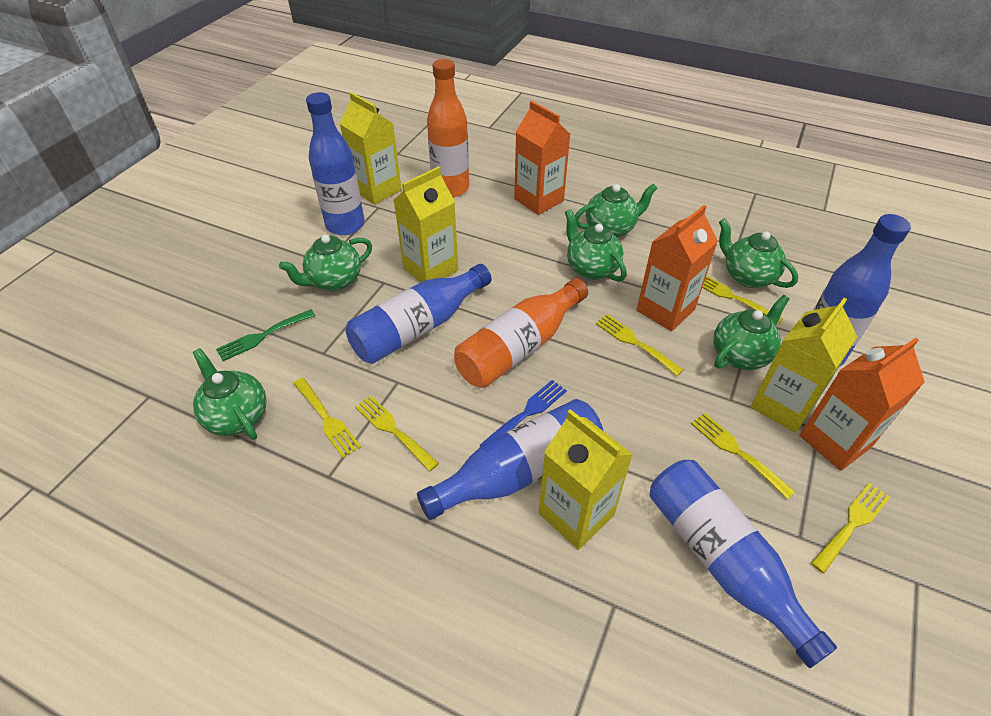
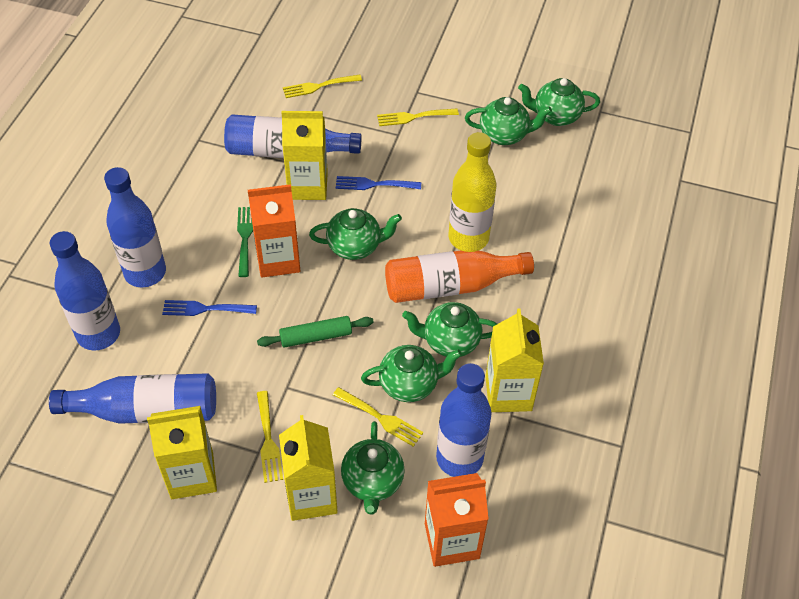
blue fork: 1 -> 2
green rolling pin: 0 -> 1
orange bottle: 2 -> 1
orange carton: 3 -> 2
yellow bottle: 0 -> 1
yellow fork: 6 -> 4

